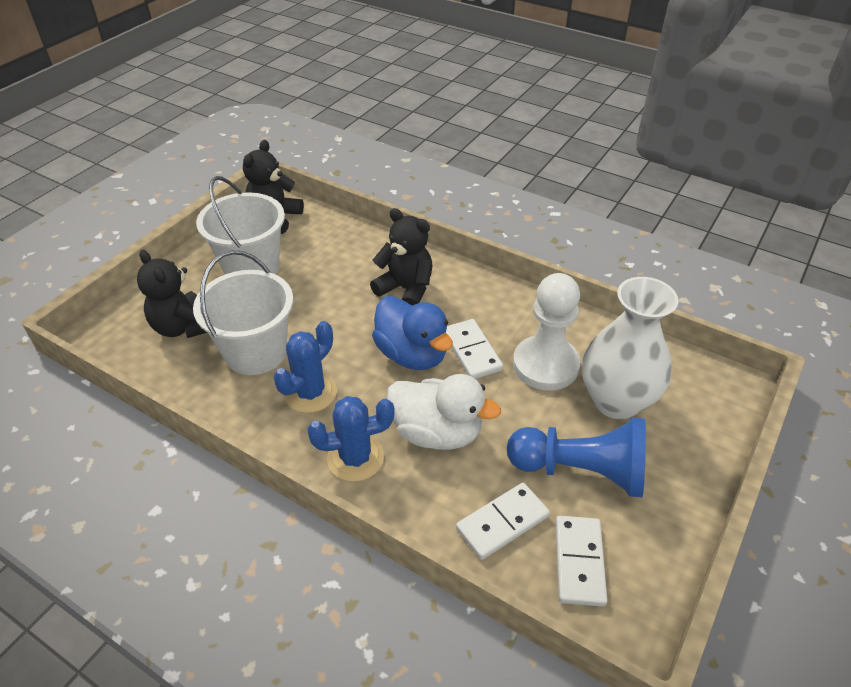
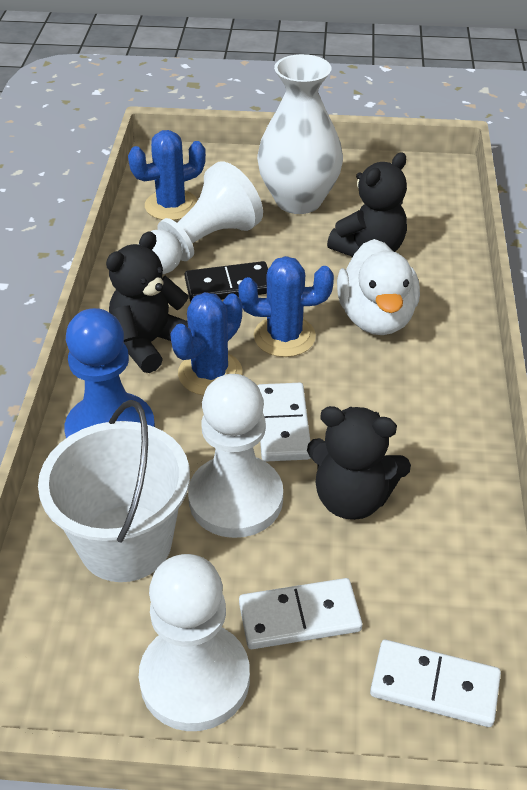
black domino: 0 -> 1
blue cactus: 2 -> 3
blue duck: 1 -> 0
white bucket: 2 -> 1
white pawn: 1 -> 3

